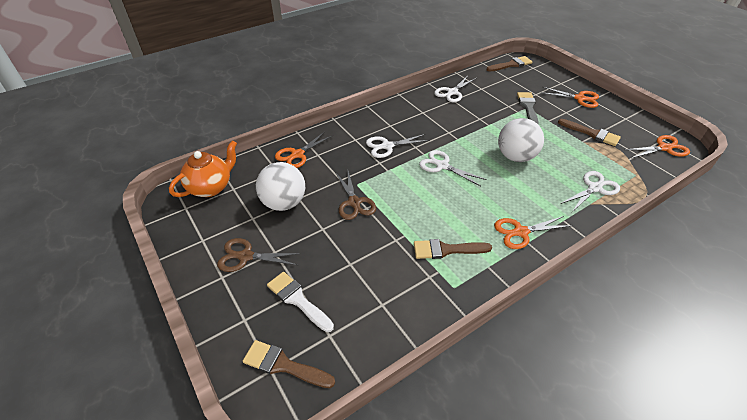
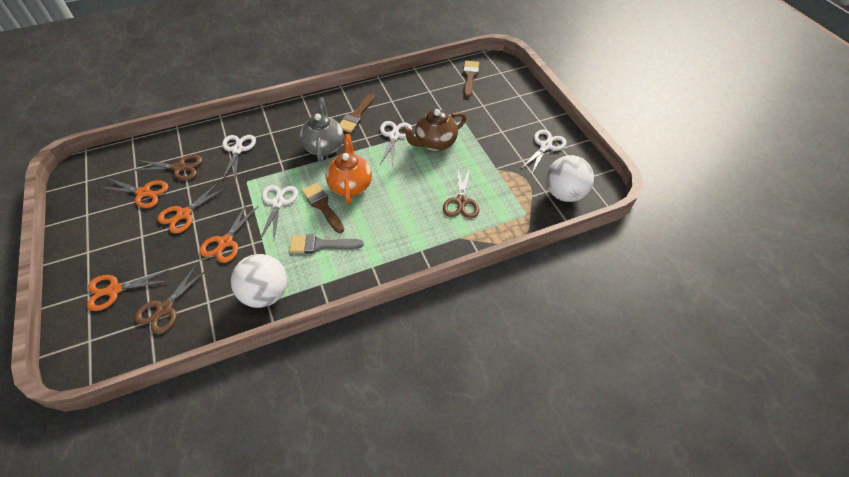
brown brush: 4 -> 3
brown scissors: 2 -> 3
brown teapot: 0 -> 1
grey teapot: 0 -> 1
white brush: 1 -> 0

